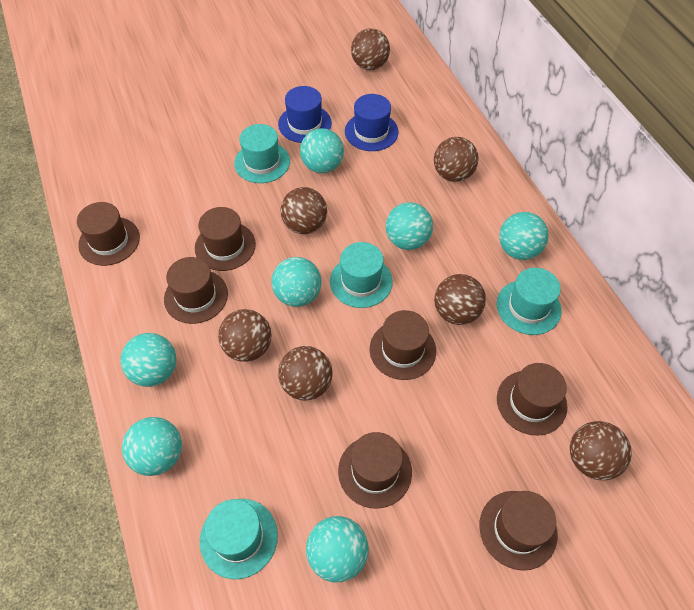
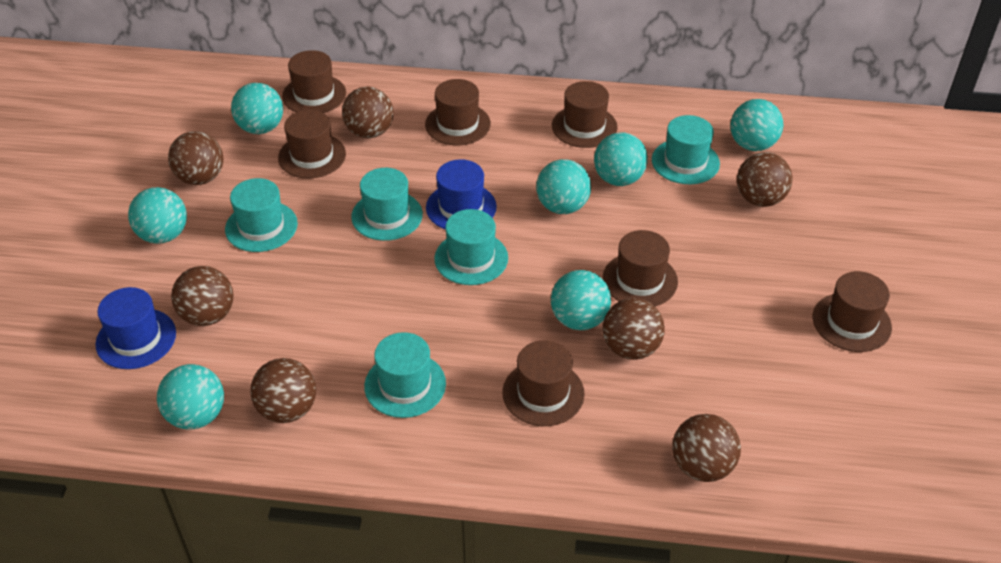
turquoise hat: 4 -> 5

